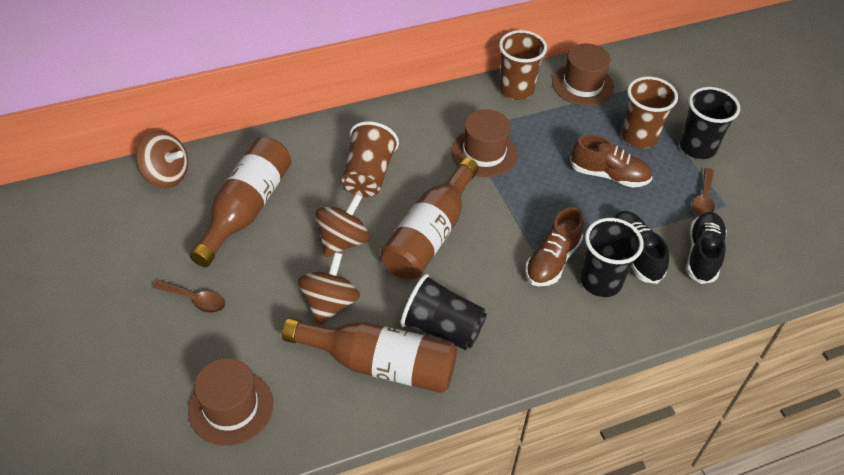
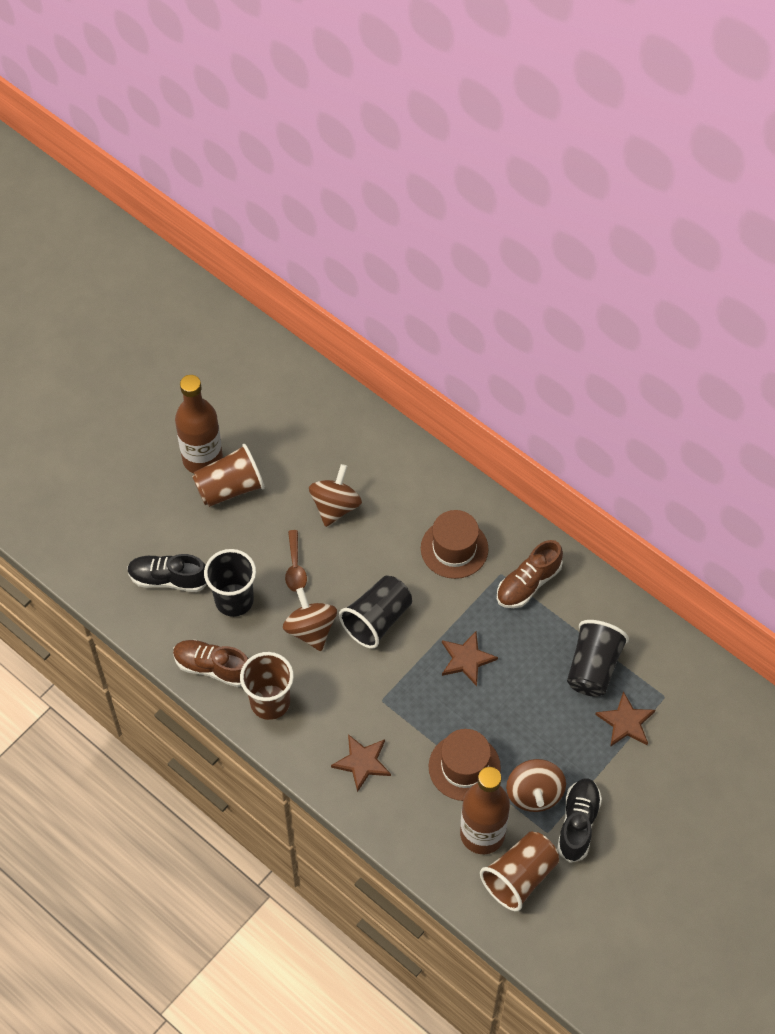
brown bottle: 3 -> 2
brown hat: 3 -> 2
brown spoon: 2 -> 1
brown star: 0 -> 3

